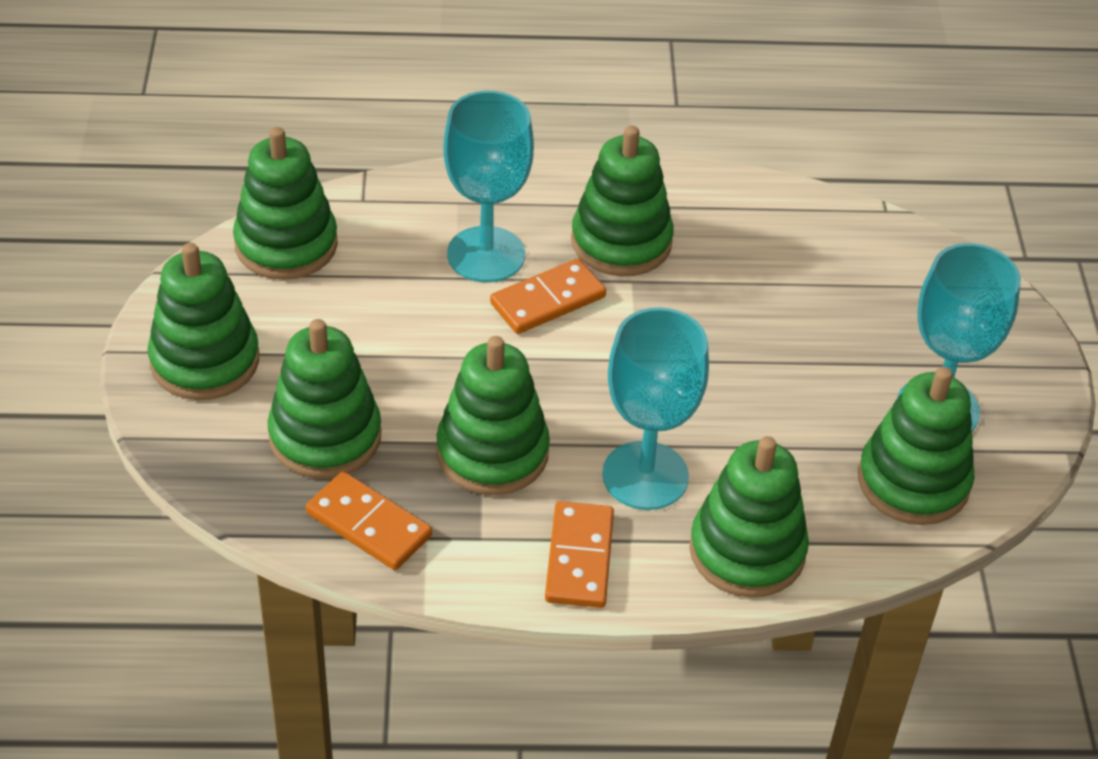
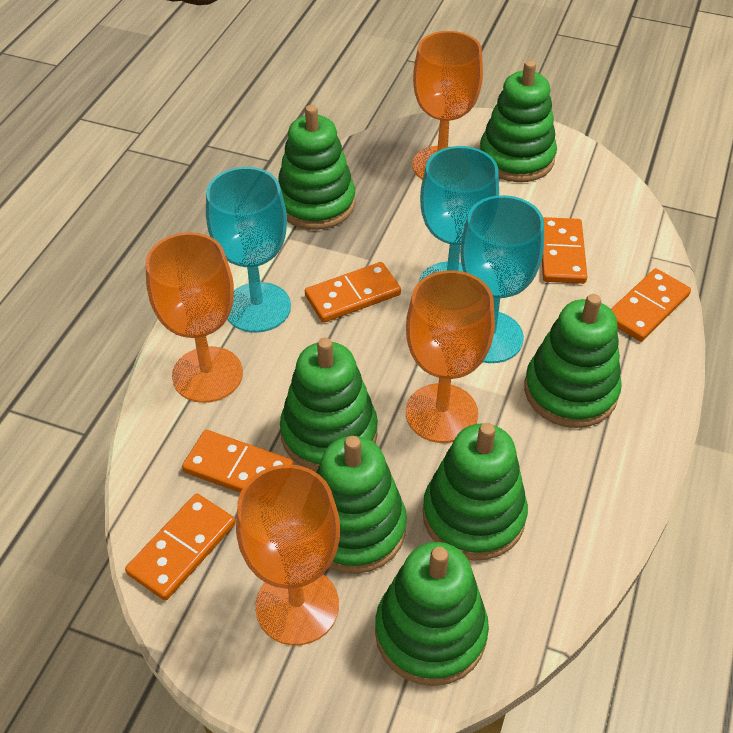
orange domino: 3 -> 5
orange goblet: 0 -> 4

